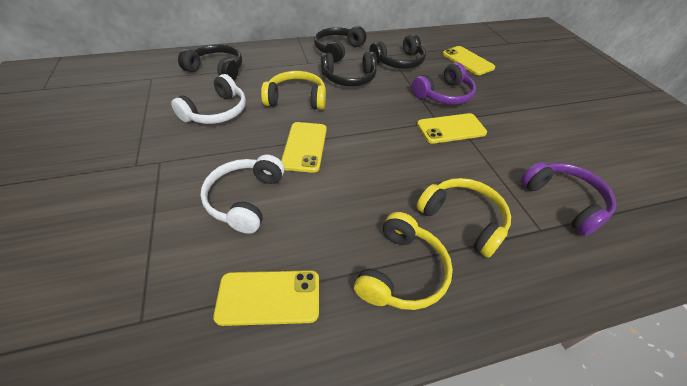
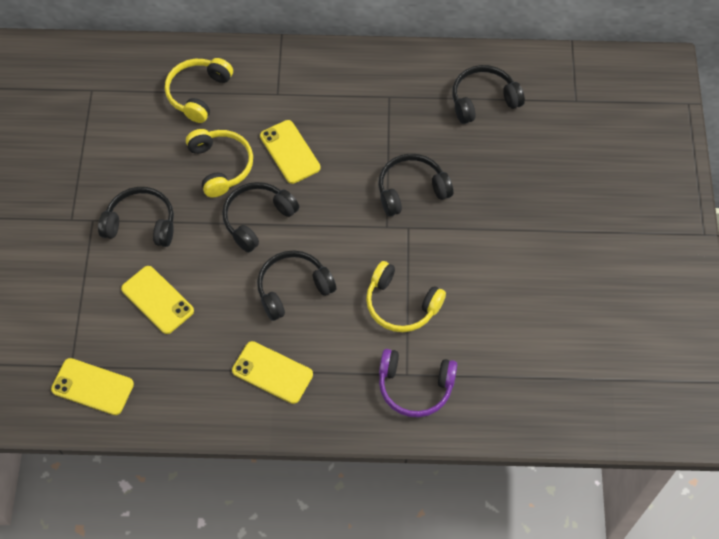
black headphones: 4 -> 5
purple headphones: 2 -> 1
white headphones: 2 -> 0

